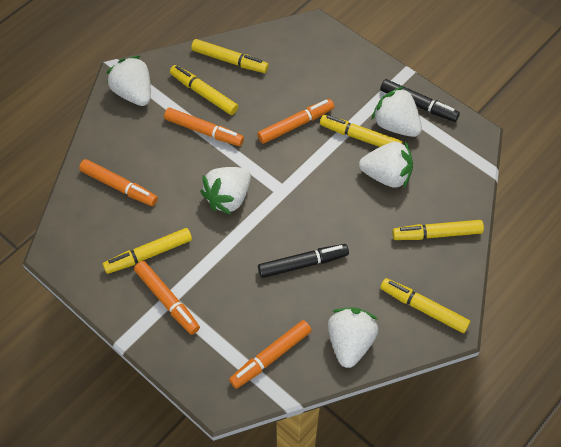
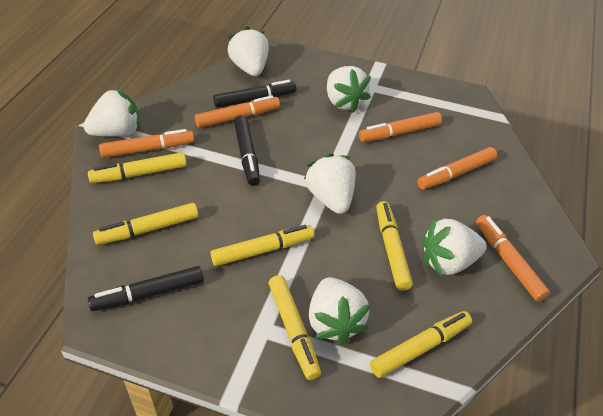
black marker: 2 -> 3
white strawberry: 5 -> 6

